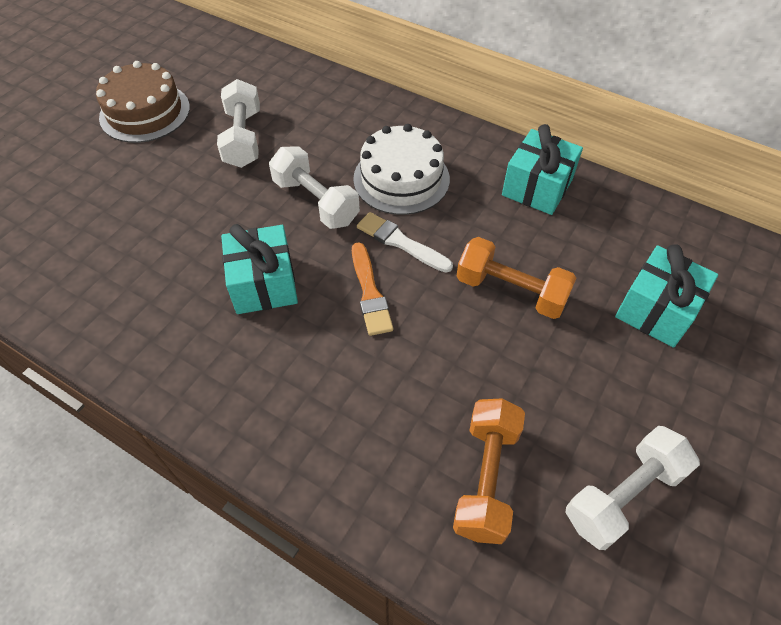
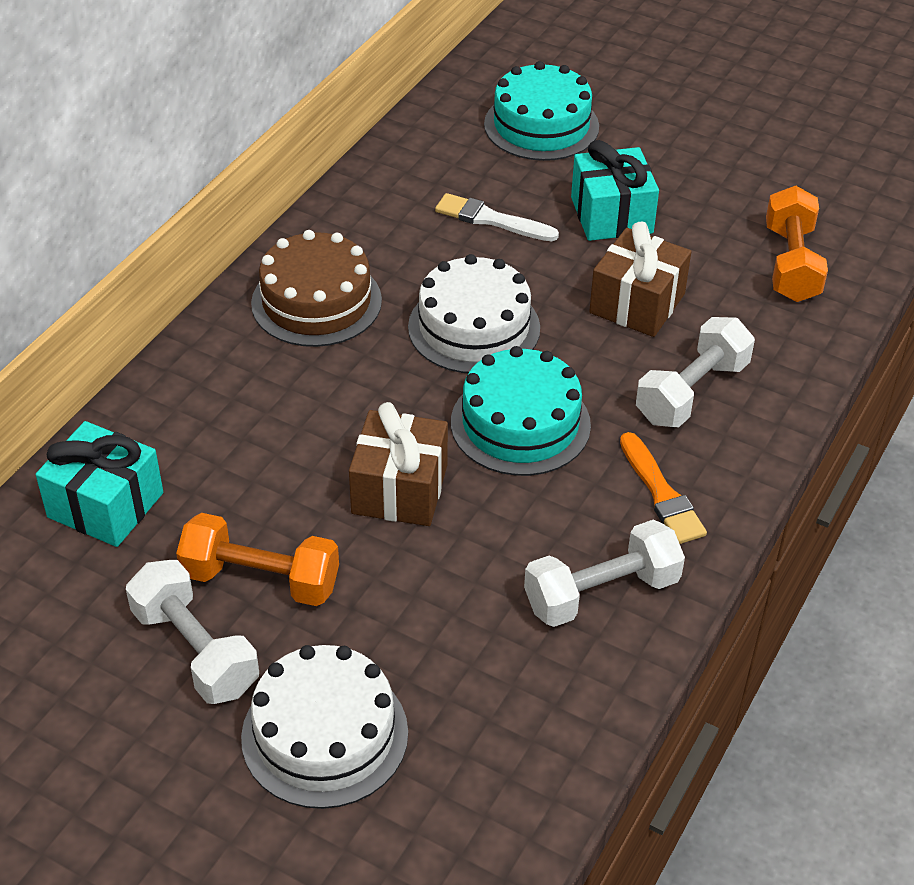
brown gift: 0 -> 2
turquoise cake: 0 -> 2
turquoise gift: 3 -> 2
white cake: 1 -> 2

